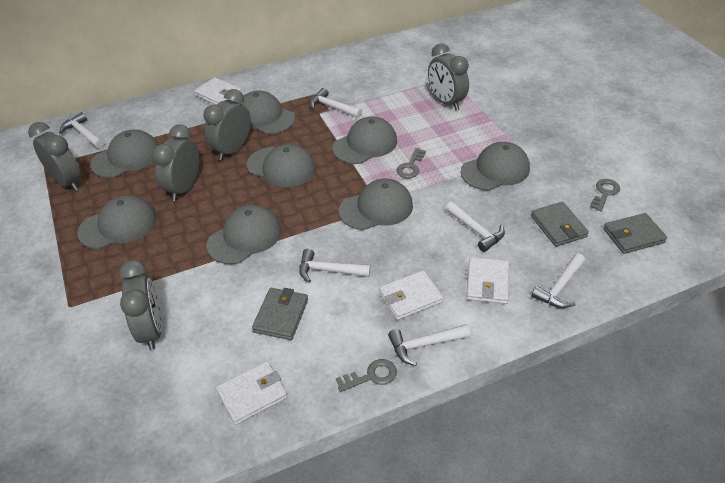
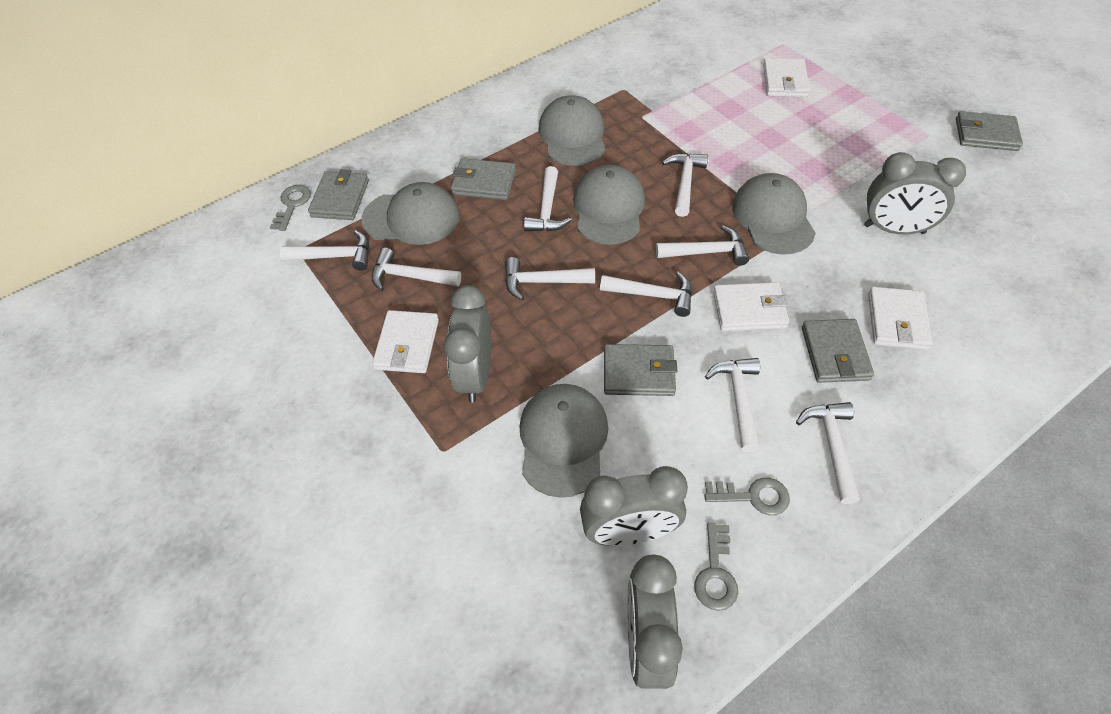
grey cap: 8 -> 5
grey clock: 5 -> 4
grey wallet: 3 -> 5
white hammer: 6 -> 9

